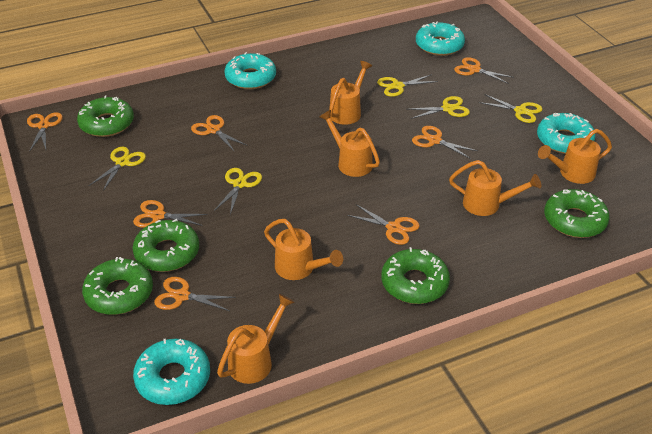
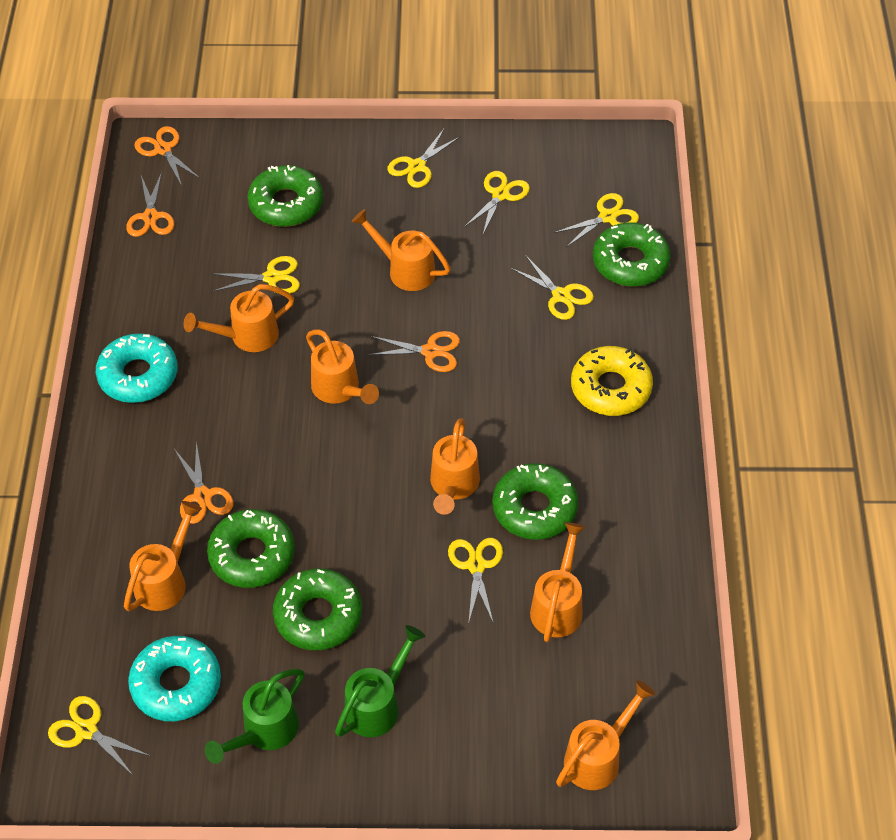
green watering can: 0 -> 2
orange scissors: 7 -> 4
orange watering can: 6 -> 7
turquoise donut: 4 -> 2
yellow donut: 0 -> 1
yellow scissors: 5 -> 7

